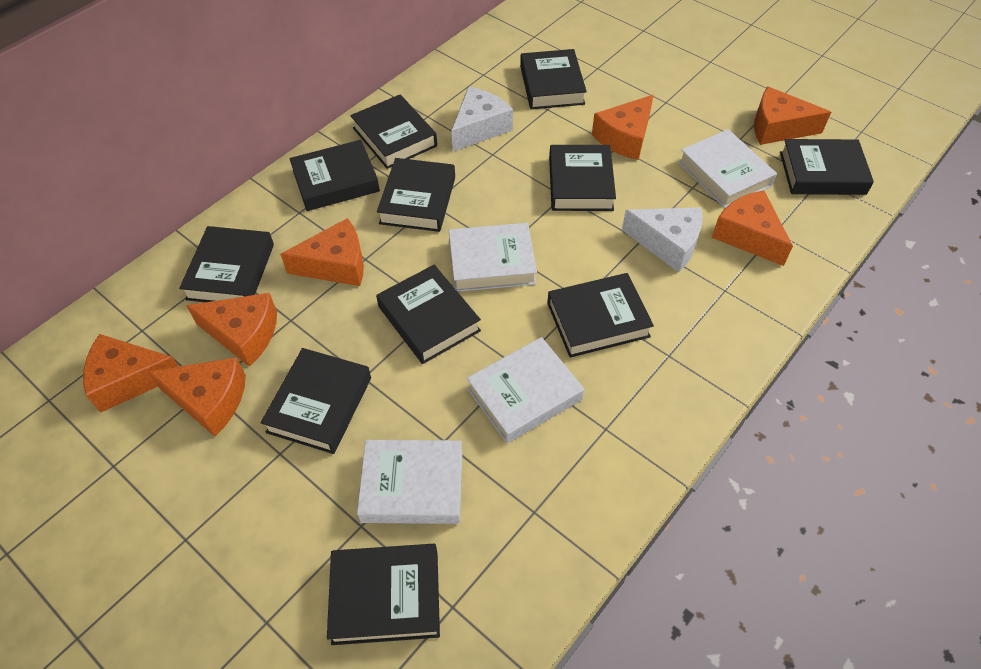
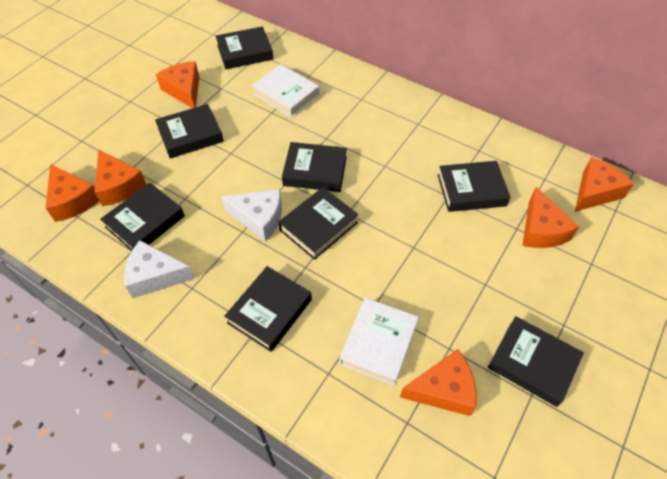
black book: 11 -> 8
orange cheese: 7 -> 6
white book: 4 -> 2

